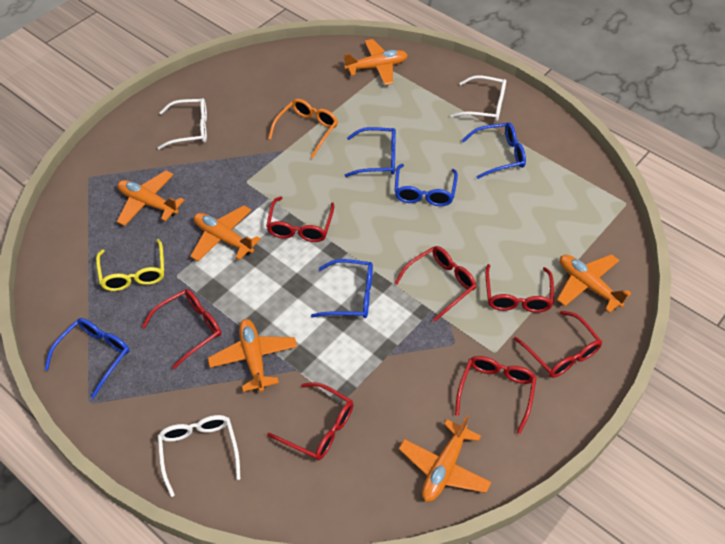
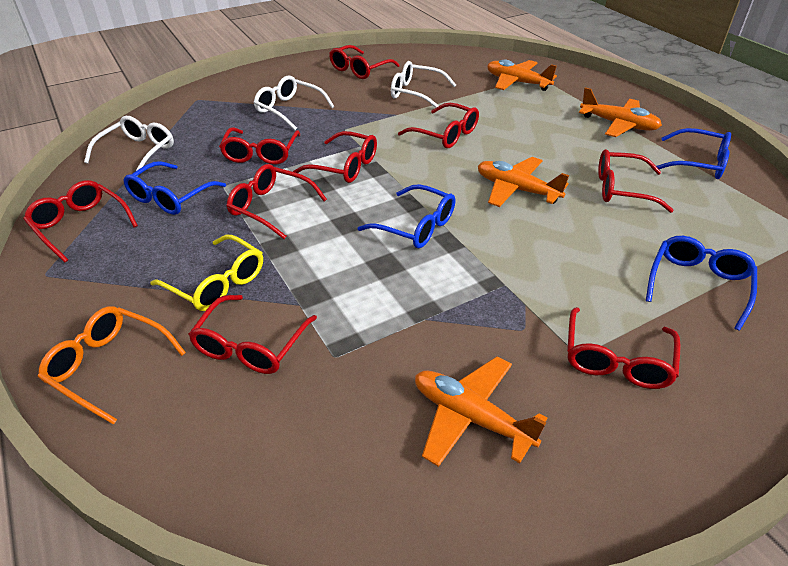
blue glasses: 5 -> 4
orange plane: 6 -> 4
red glasses: 7 -> 9

